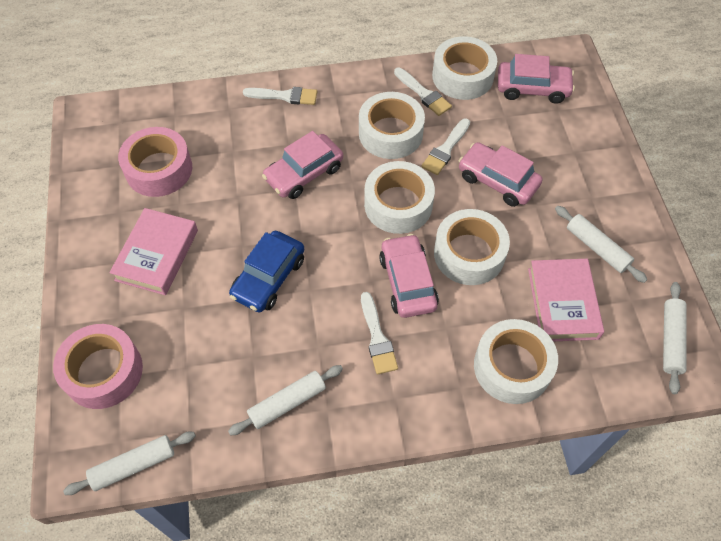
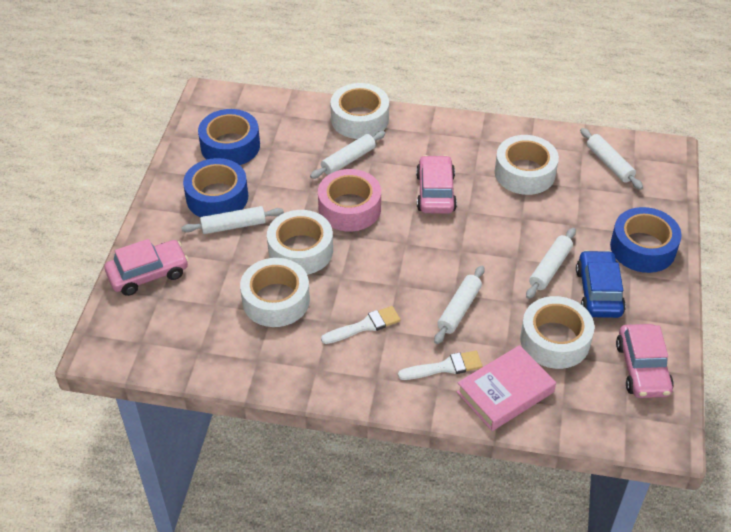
blue tape: 0 -> 3
pink book: 2 -> 1
pink car: 4 -> 3
pink tape: 2 -> 1
white brush: 4 -> 2
white rolling pin: 4 -> 5

